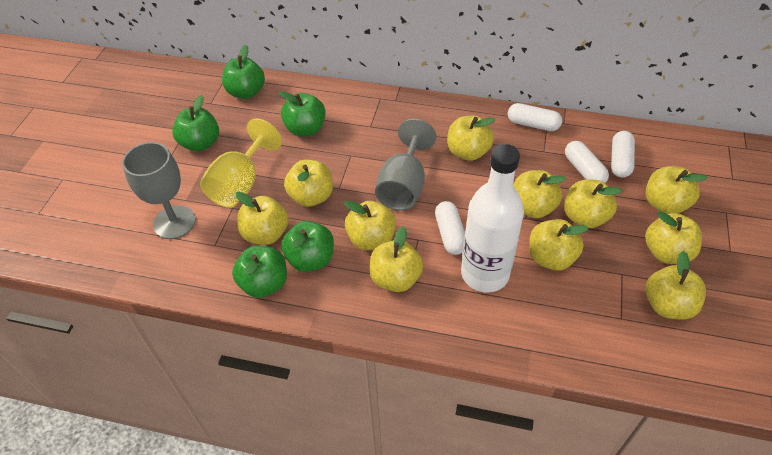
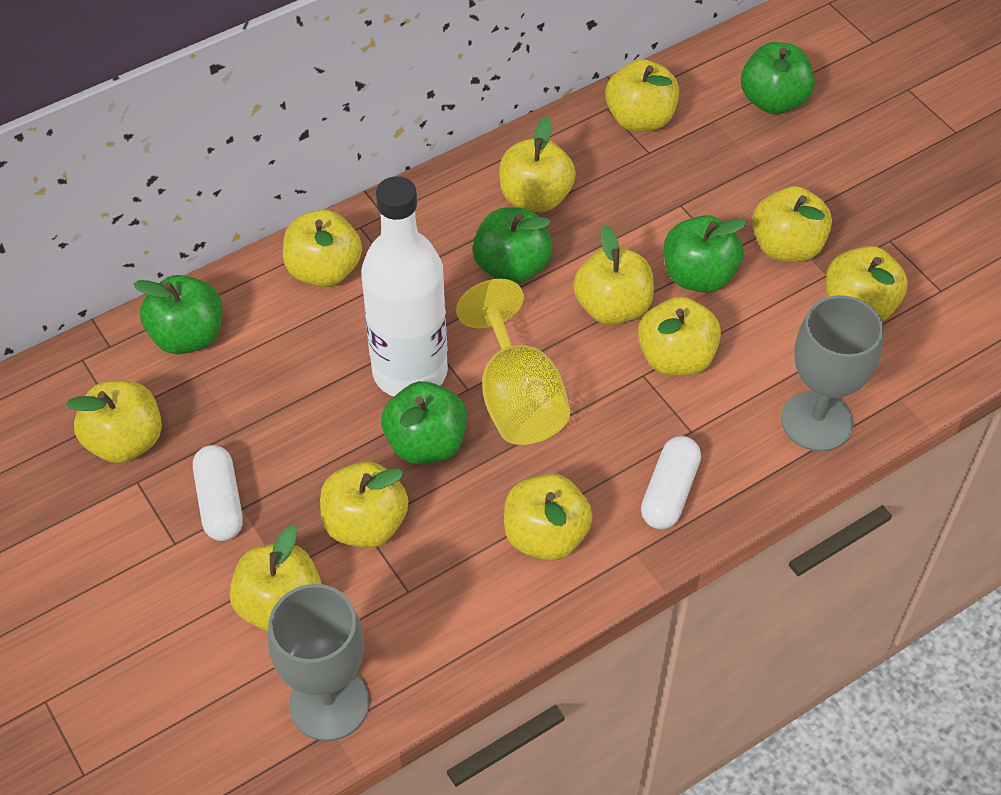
white capsule: 4 -> 2

